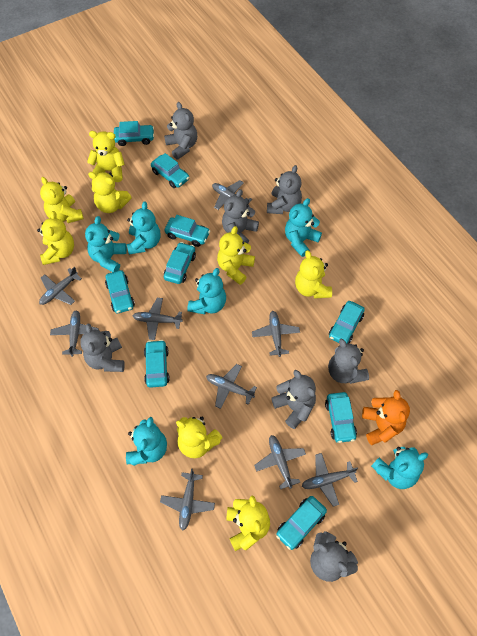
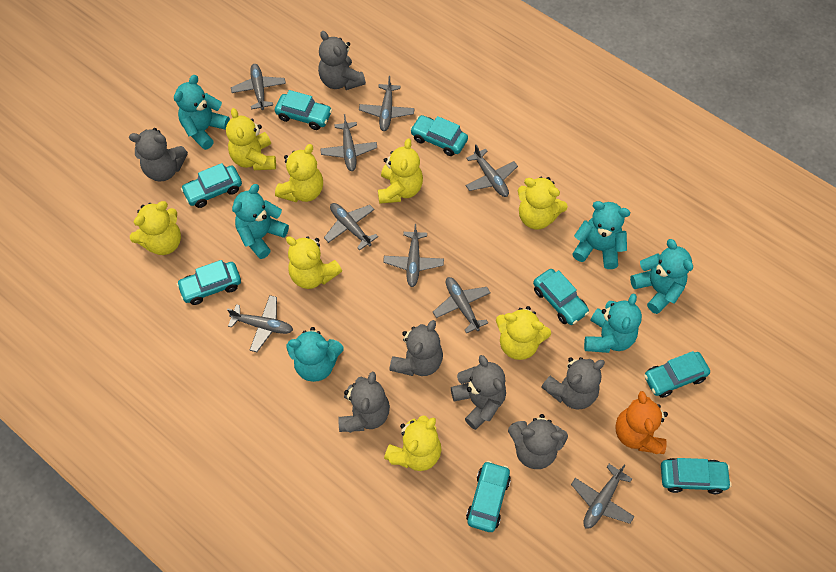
turquoise car: 9 -> 8

